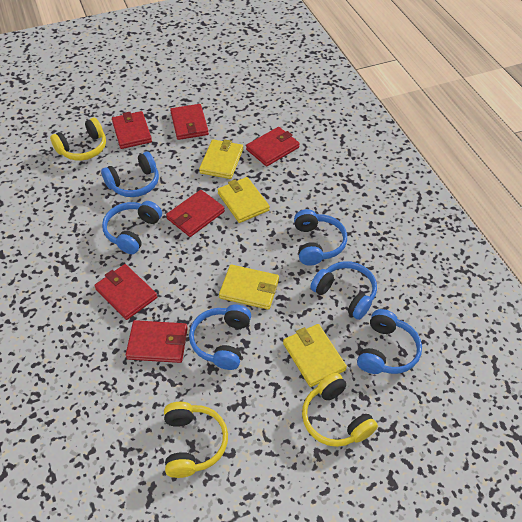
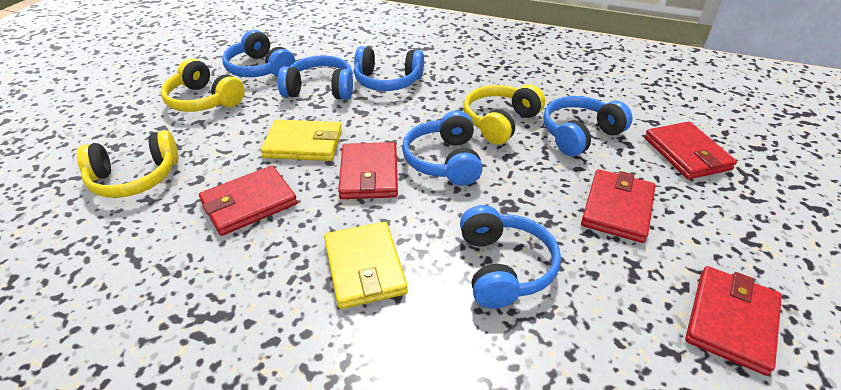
red wallet: 6 -> 5
yellow wallet: 4 -> 2

